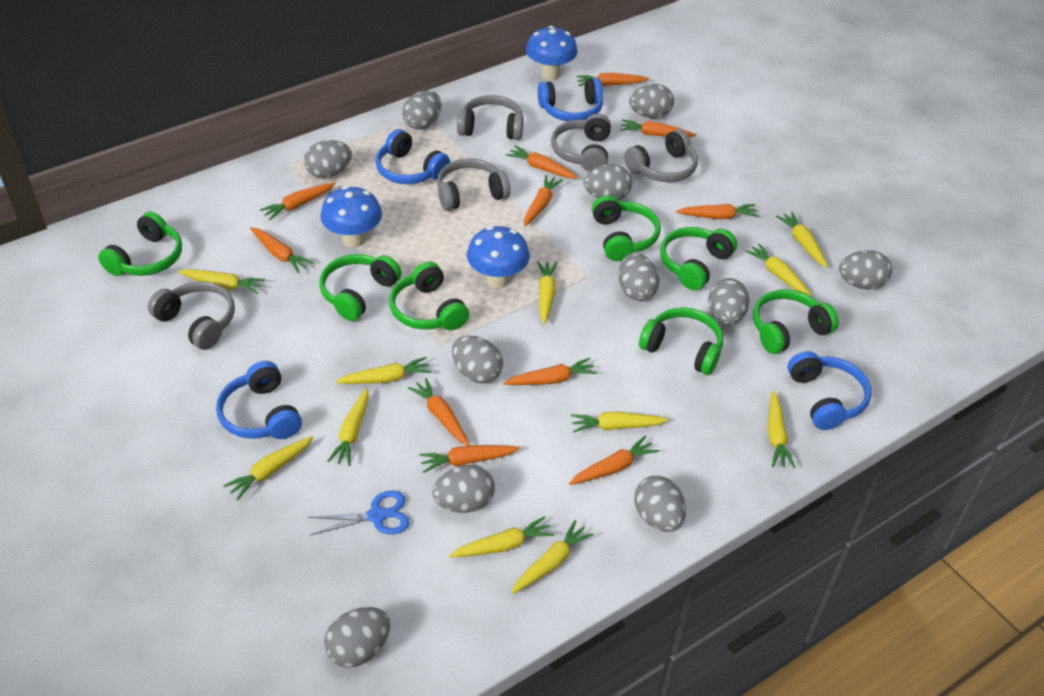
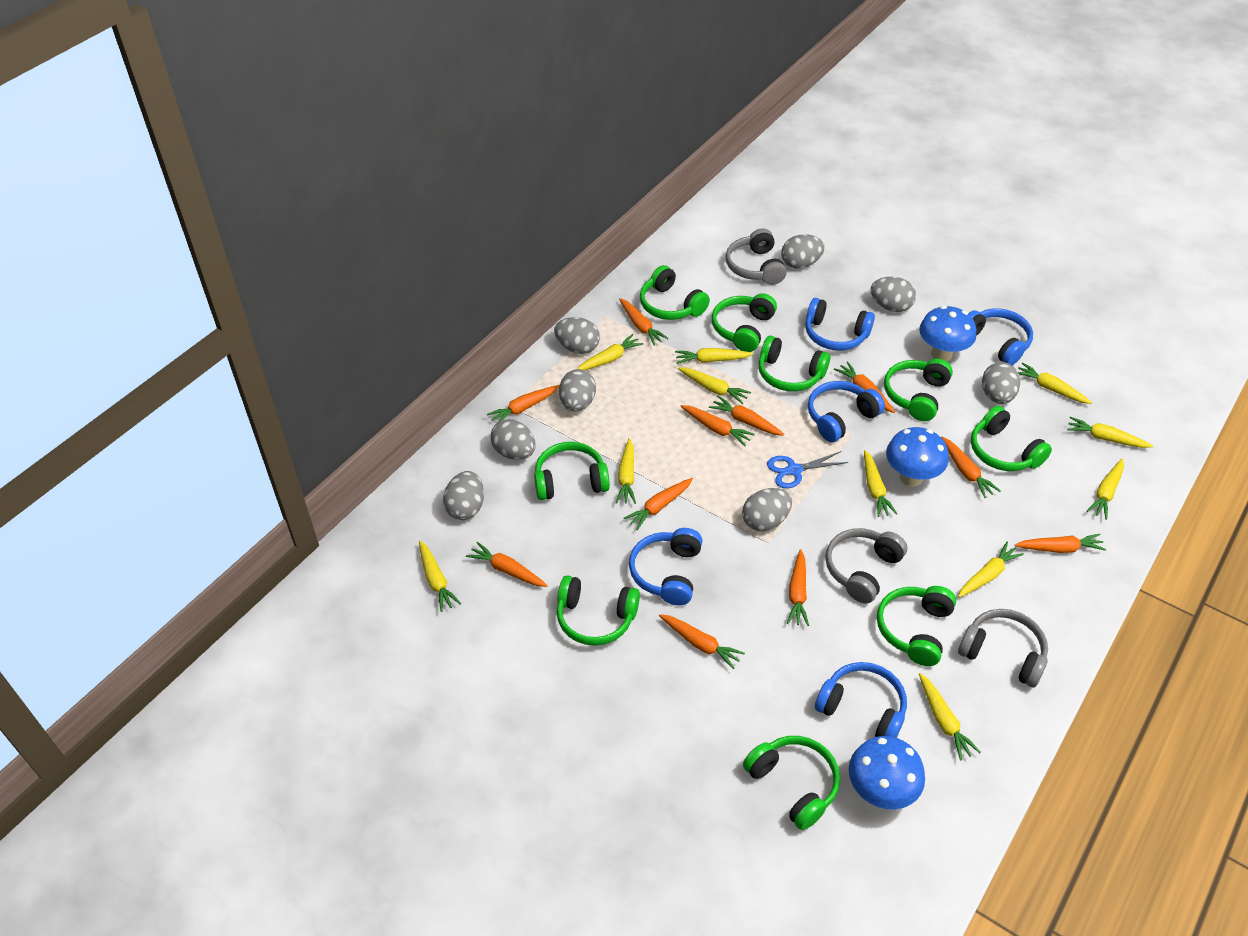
blue headphones: 4 -> 5
green headphones: 7 -> 9
grey egg: 11 -> 8
grey headphones: 5 -> 3

